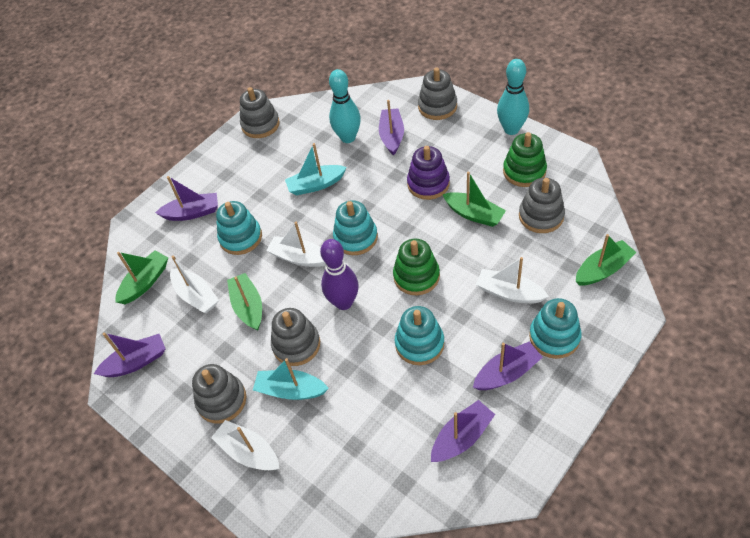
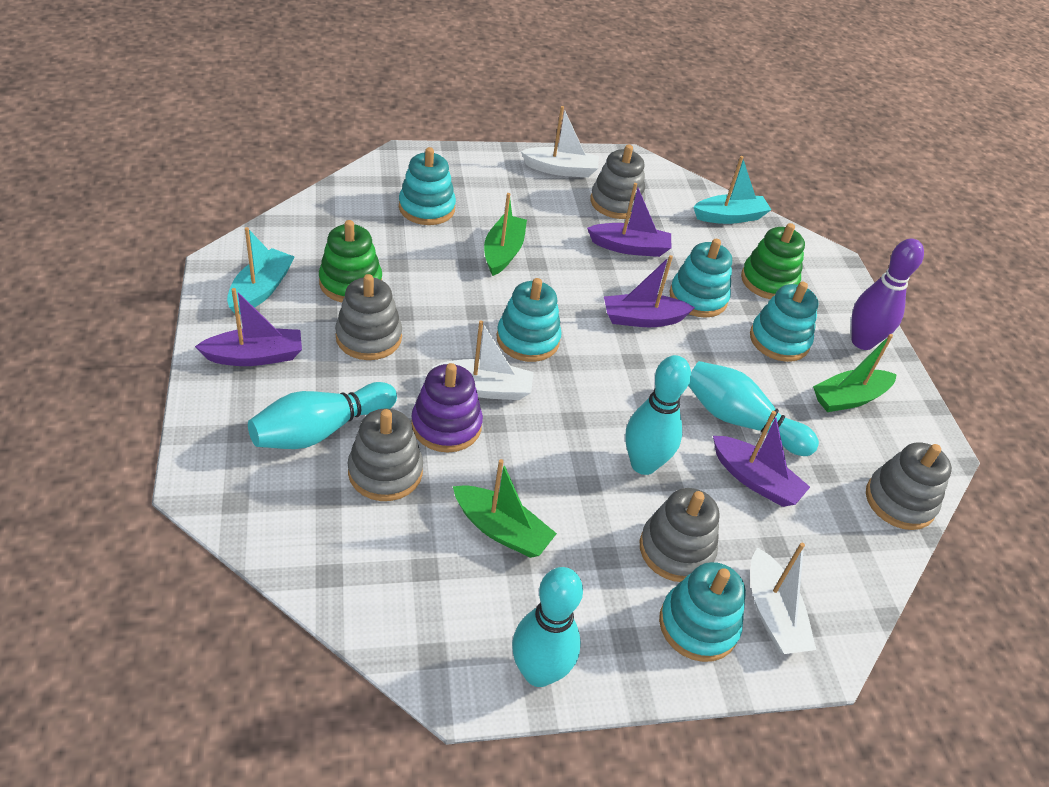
green boat: 4 -> 3
purple boat: 5 -> 4
turquoise bowling pin: 2 -> 4
turquoise stacking toy: 4 -> 5
white boat: 4 -> 3

